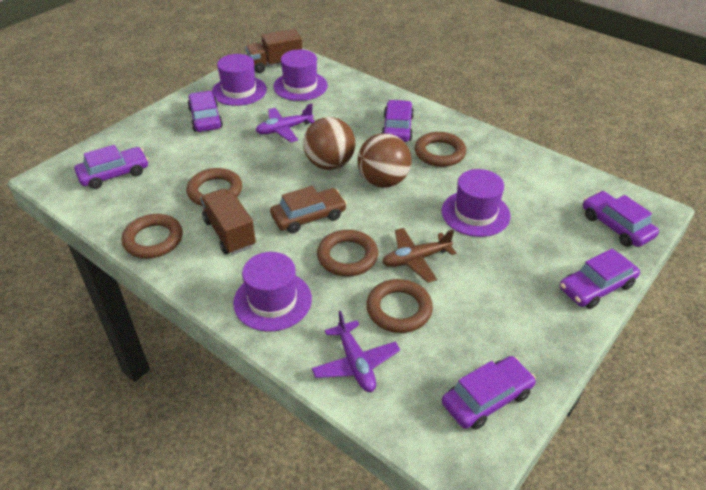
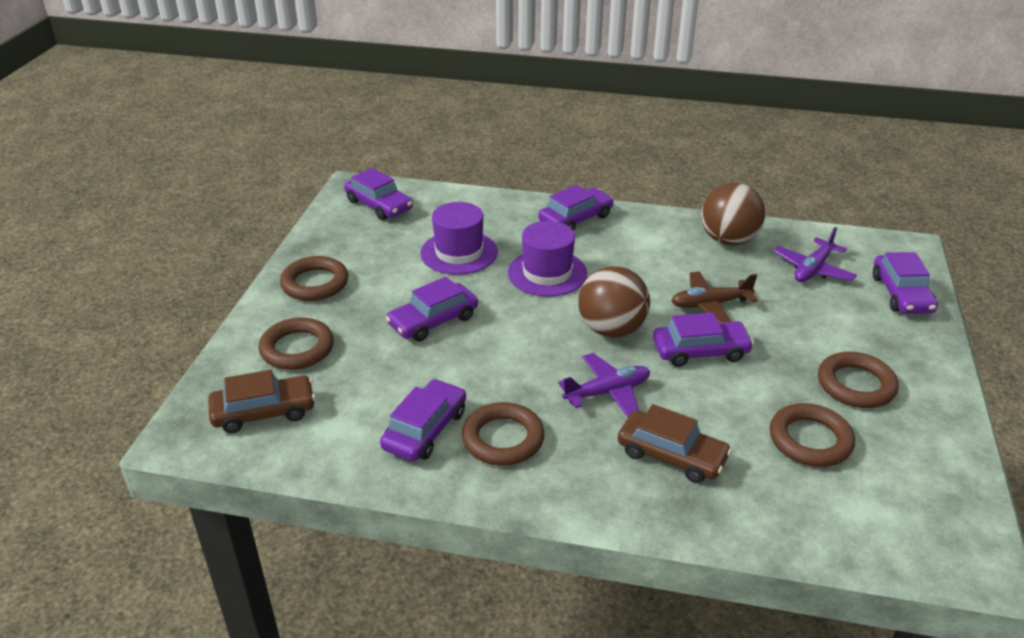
brown car: 1 -> 2
brown truck: 2 -> 0
purple hat: 4 -> 2

